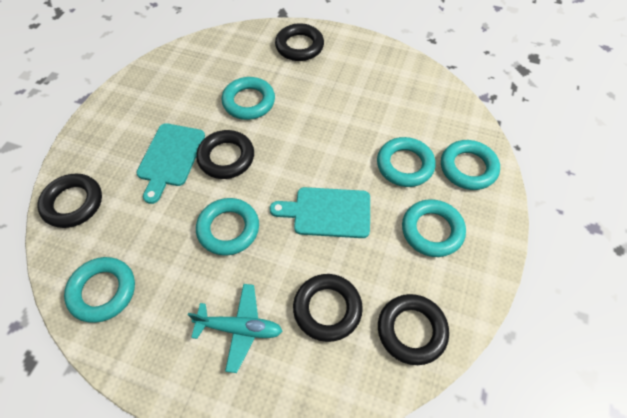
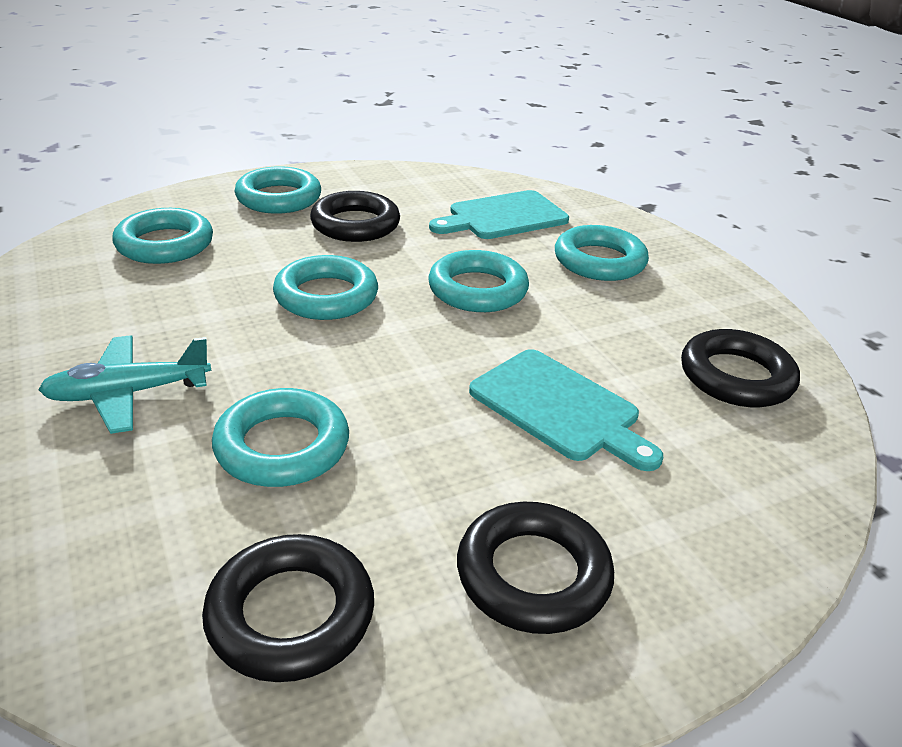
black ring: 5 -> 4

